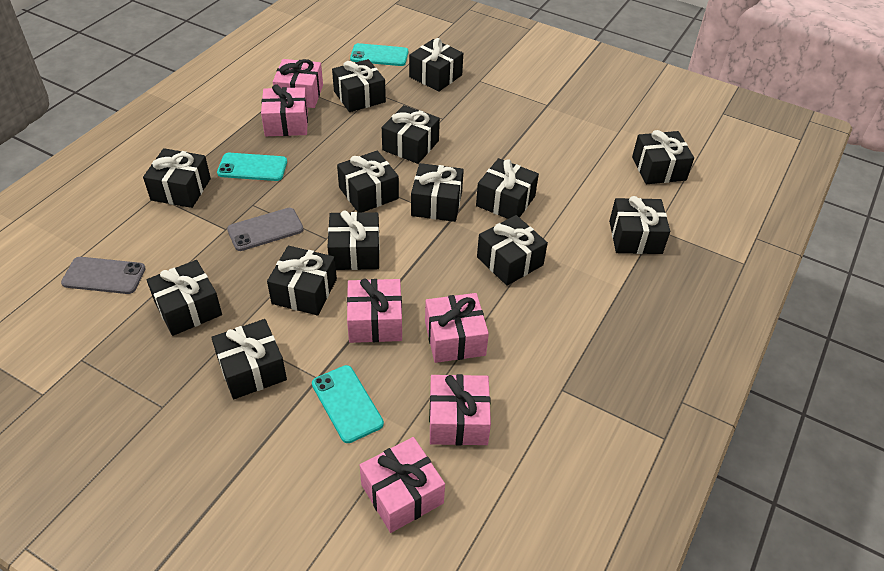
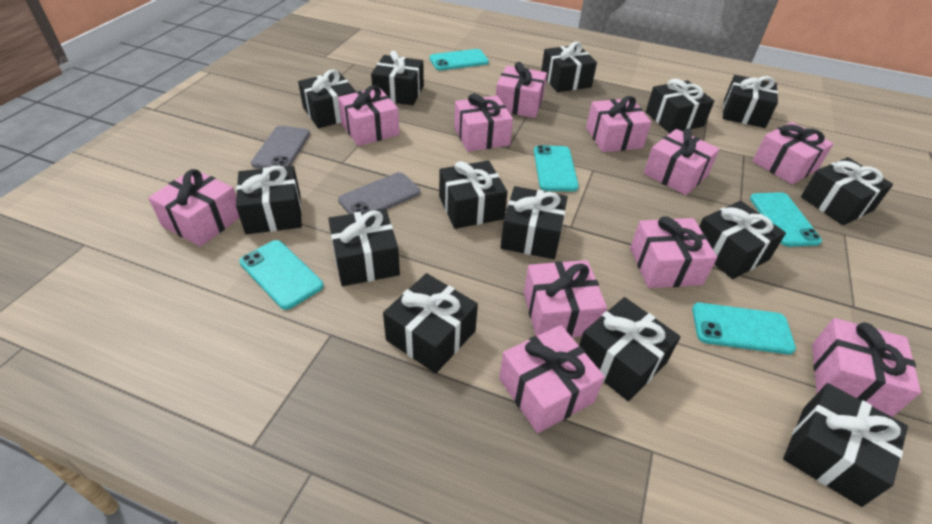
pink gift: 6 -> 11
turquoise phone: 3 -> 5

